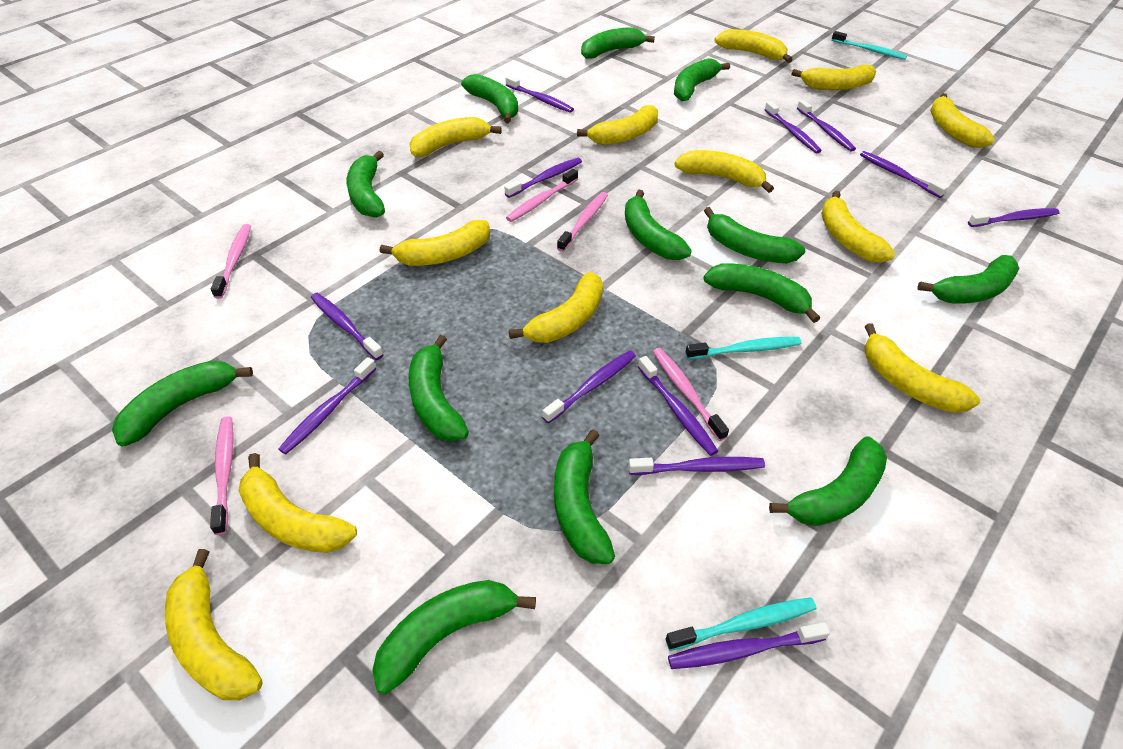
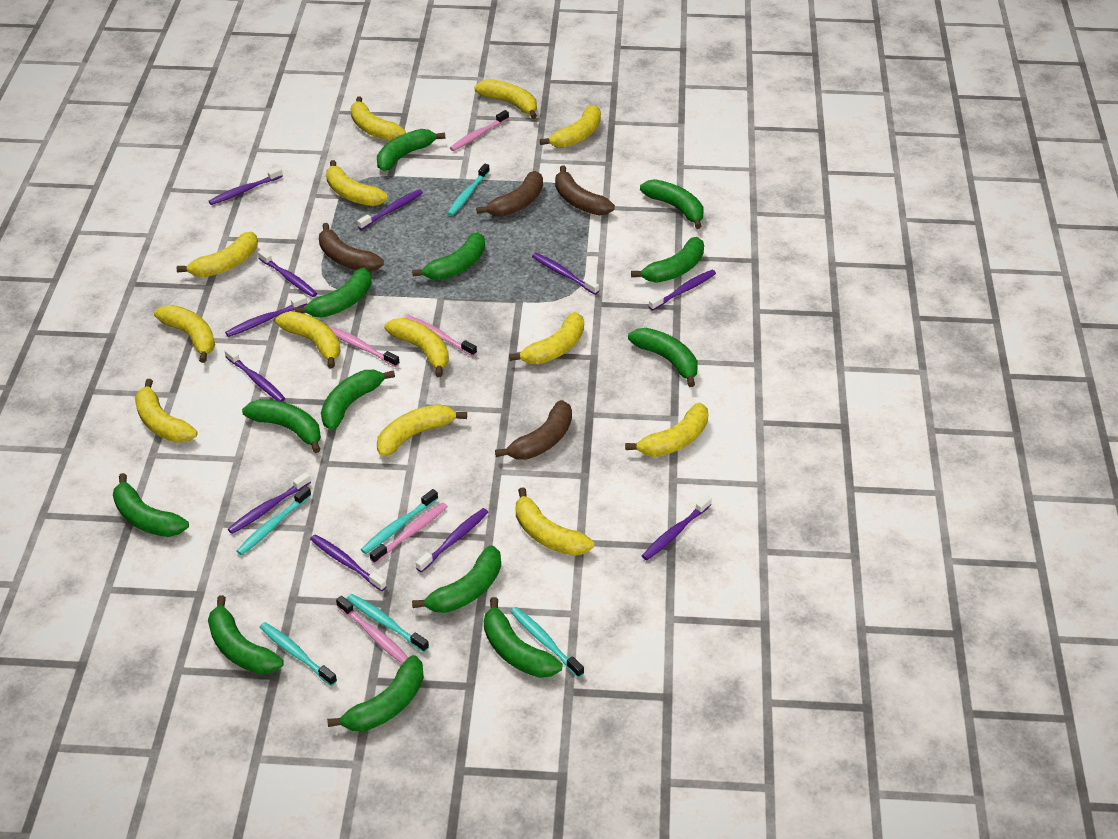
brown banana: 0 -> 4
purple toothbrush: 12 -> 11
turquoise toothbrush: 3 -> 6
yellow banana: 12 -> 13

